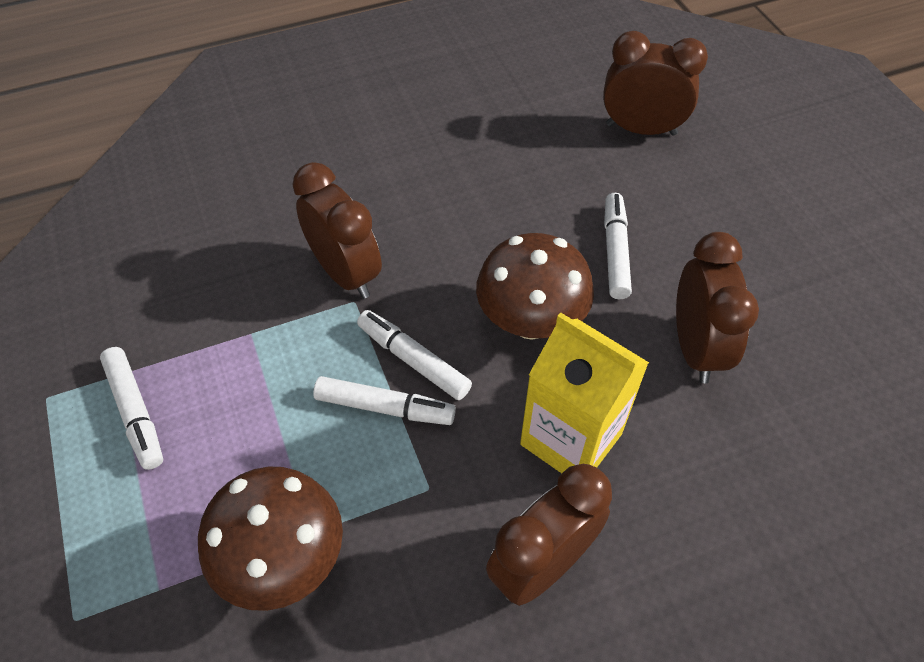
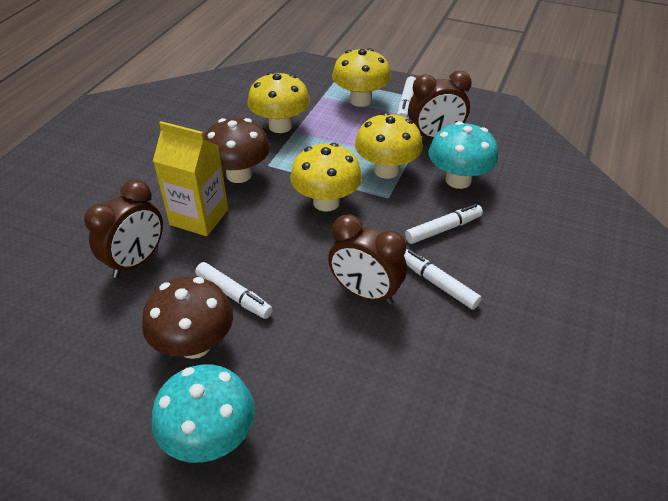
brown clock: 4 -> 3
turquoise mushroom: 0 -> 2
yellow mushroom: 0 -> 4

